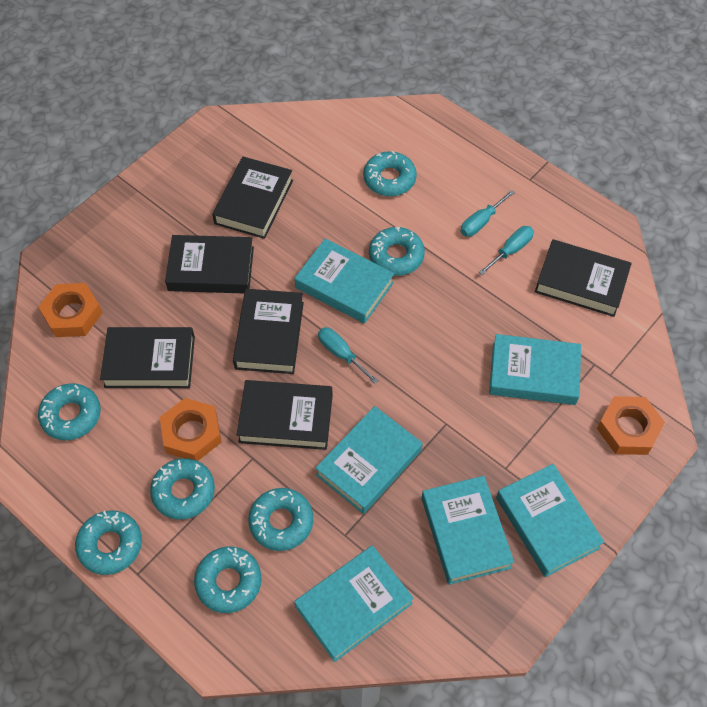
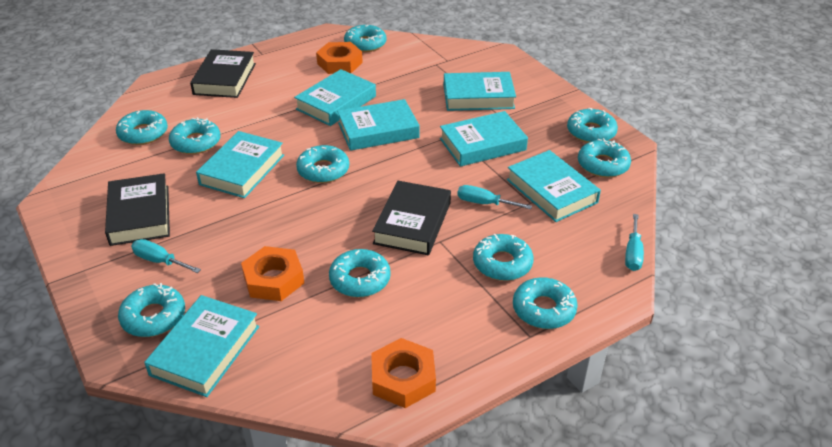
black book: 6 -> 3
turquoise book: 6 -> 7
turquoise donut: 7 -> 10

